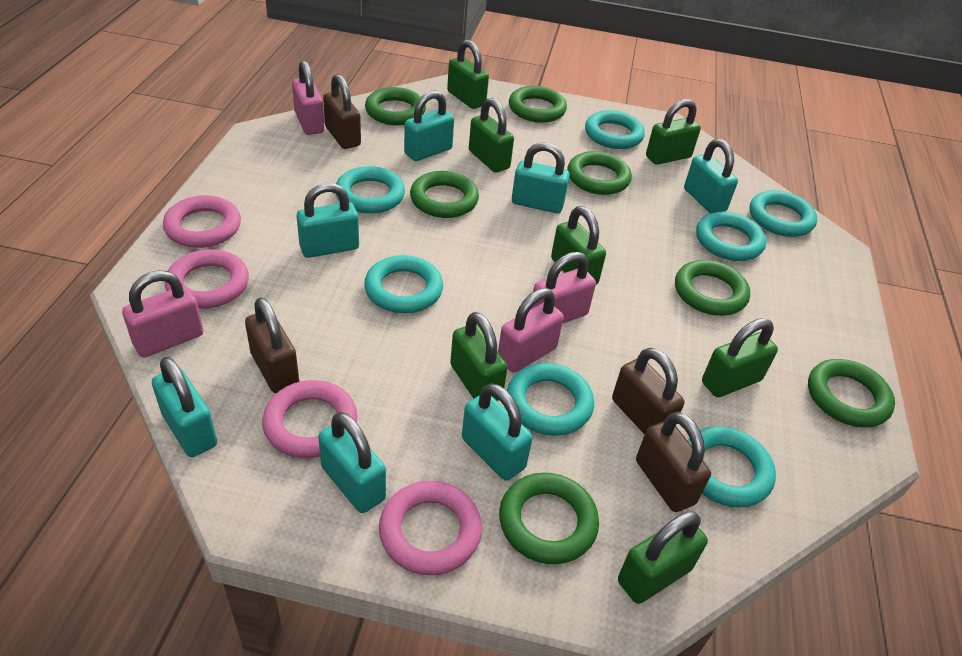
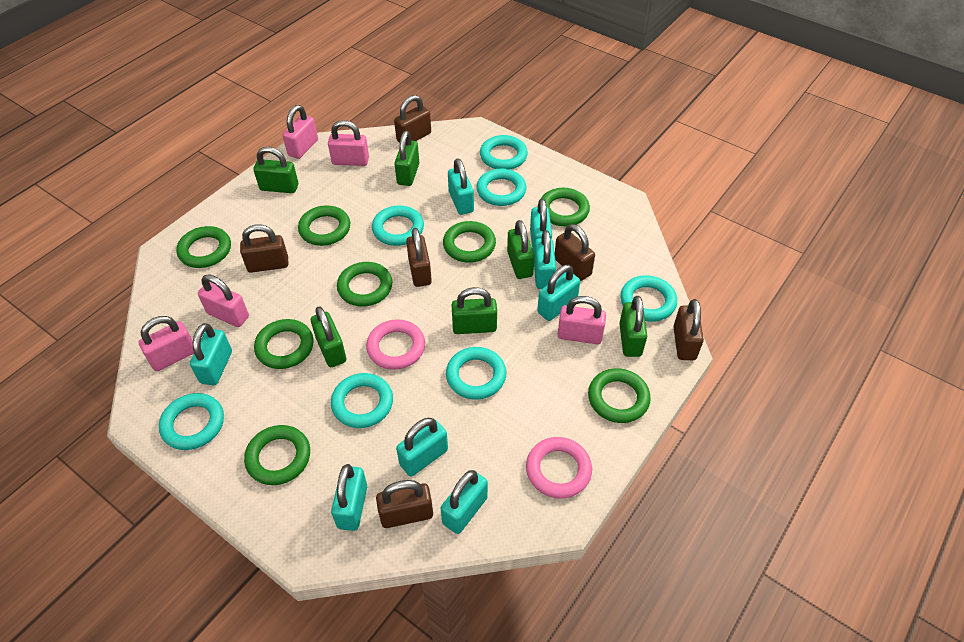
brown padlock: 4 -> 6
green padlock: 7 -> 6
green ring: 7 -> 8
pink padlock: 4 -> 5
pink ring: 4 -> 2
turquoise padlock: 7 -> 8

